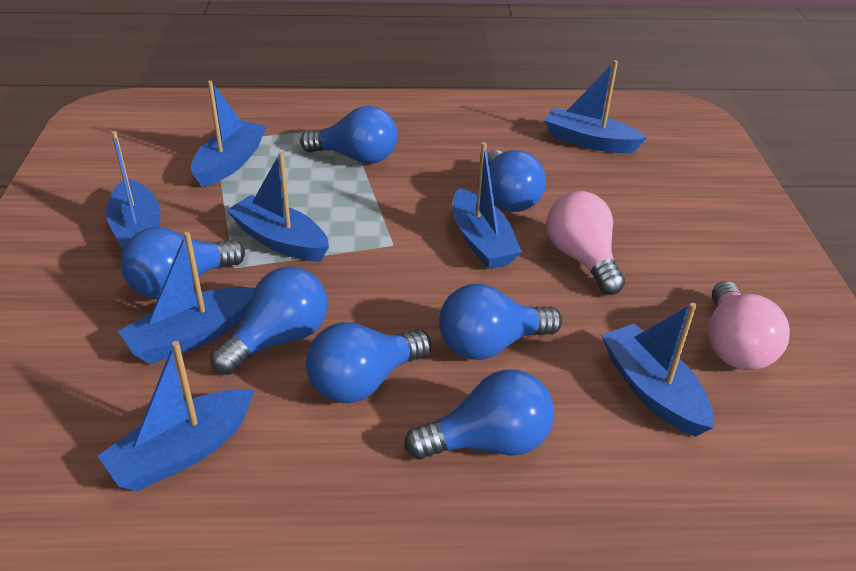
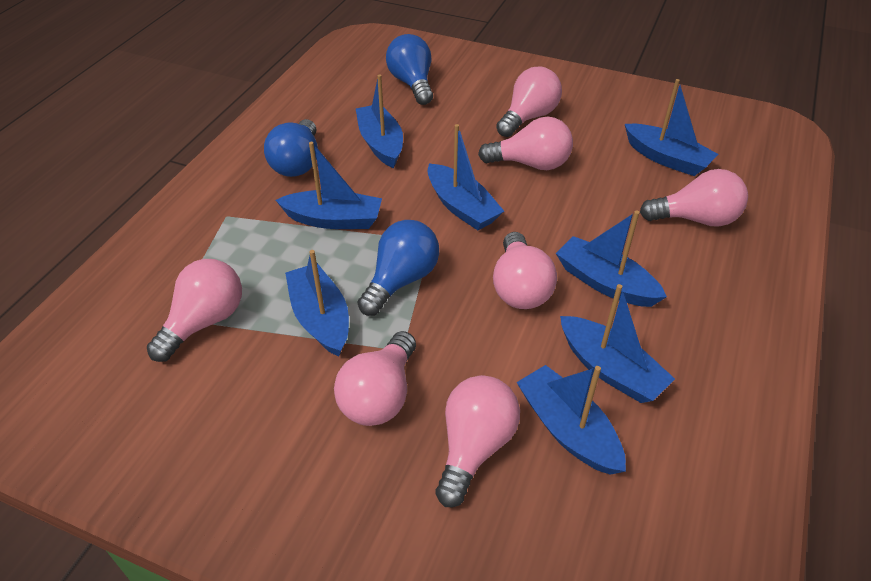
blue light bulb: 7 -> 3
pink light bulb: 2 -> 7

